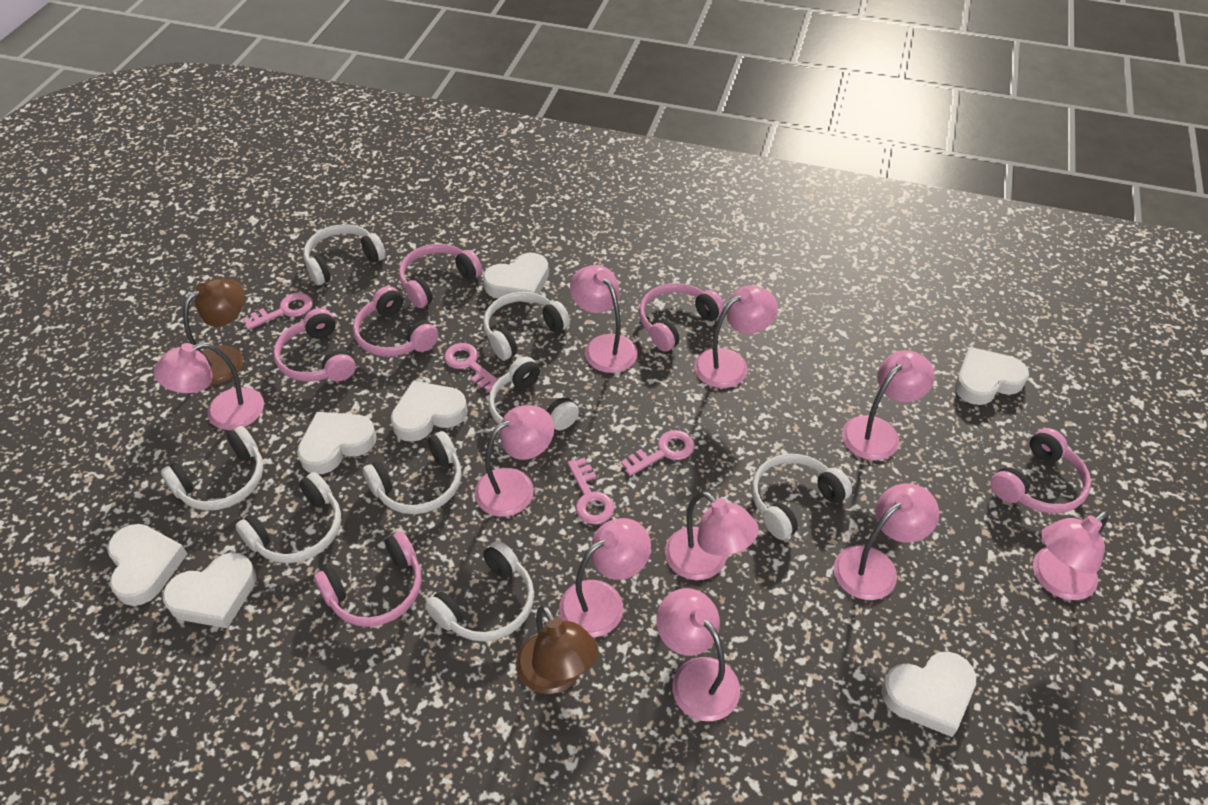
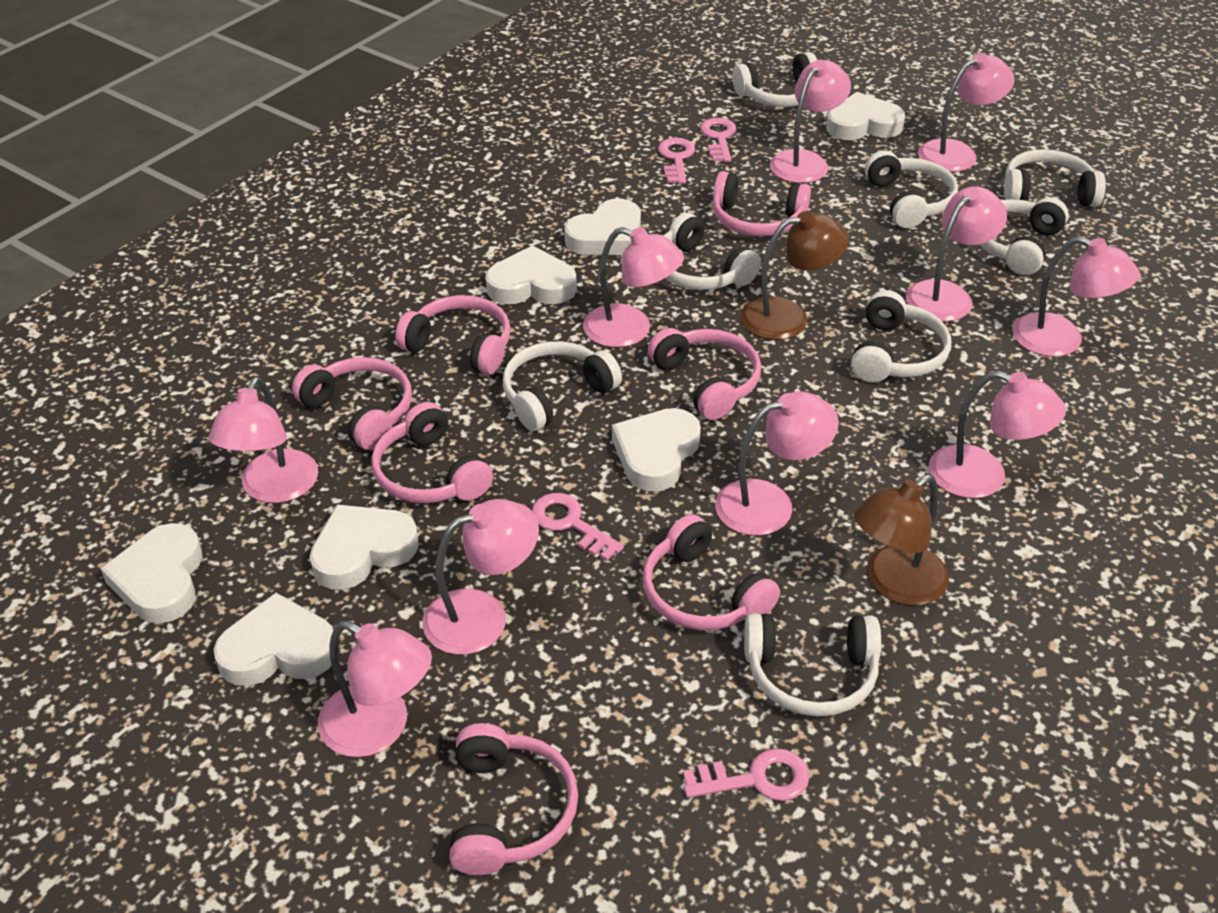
pink headphones: 6 -> 7

